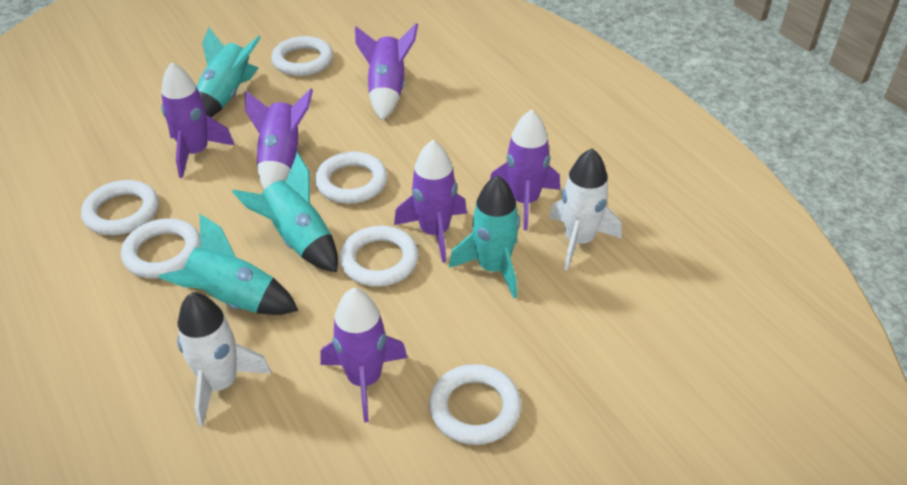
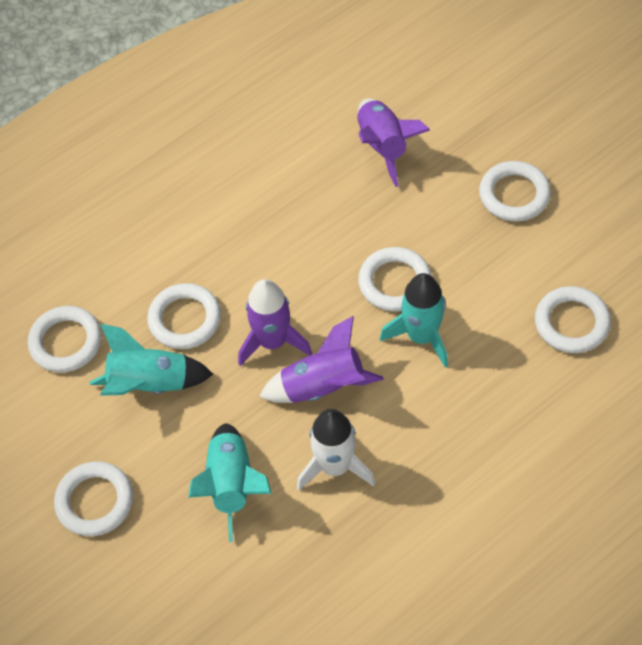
purple rocket: 6 -> 3
turquoise rocket: 4 -> 3
white rocket: 2 -> 1

